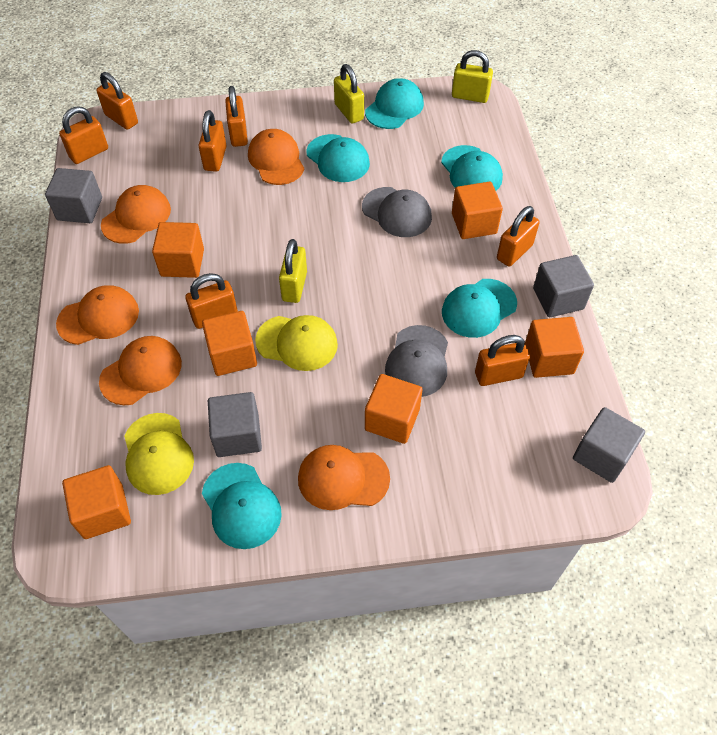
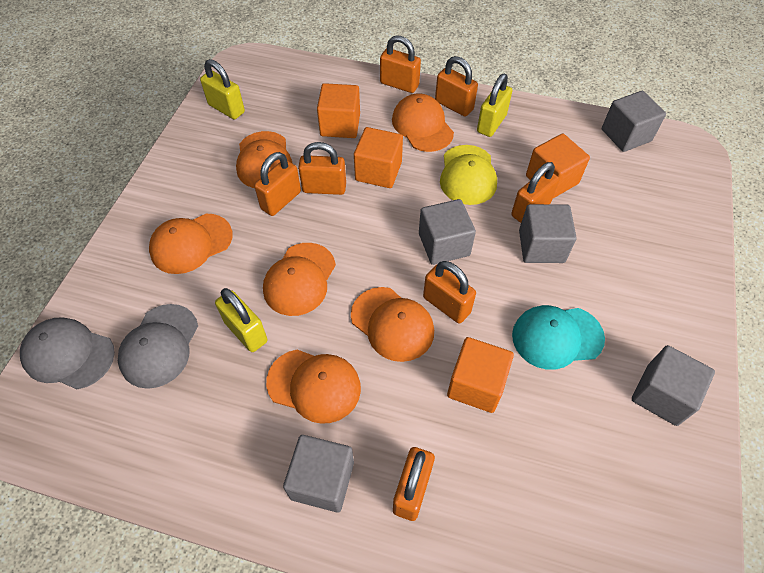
grey cube: 4 -> 5
orange cap: 5 -> 6
orange cube: 6 -> 4
turquoise cap: 5 -> 1
yellow cap: 2 -> 1

